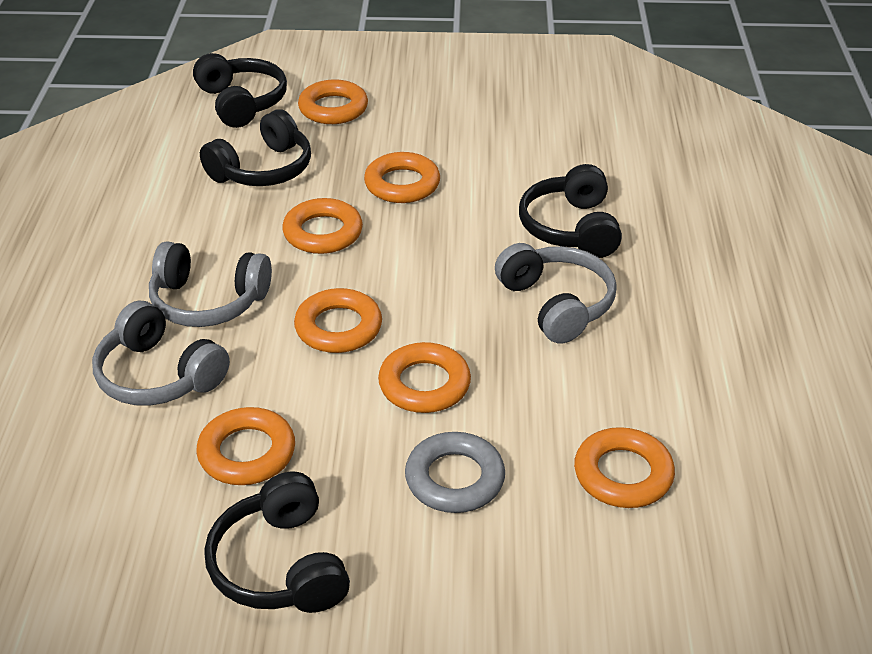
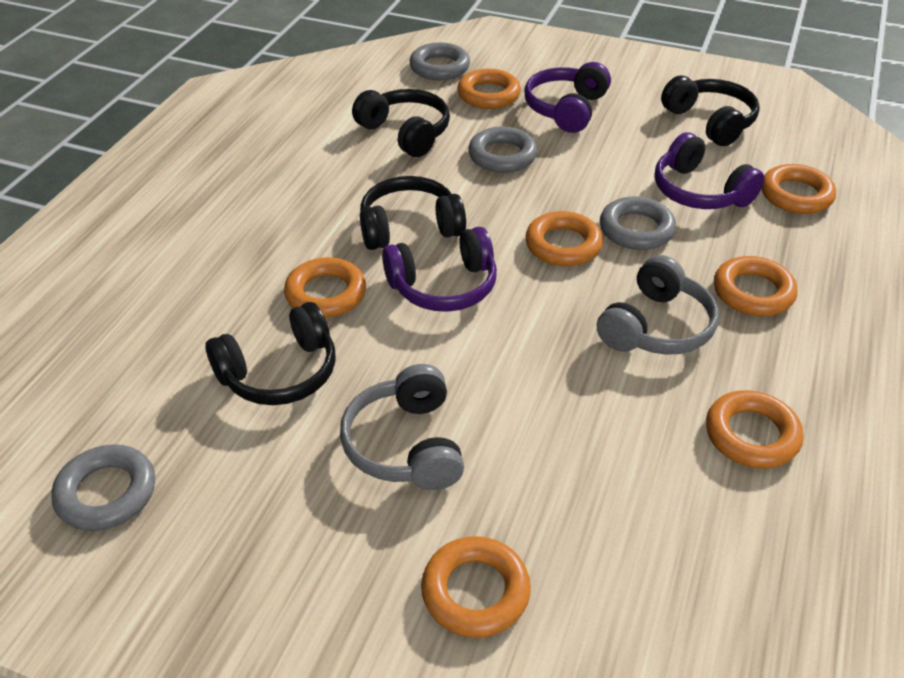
grey headphones: 3 -> 2
grey ring: 1 -> 4
purple headphones: 0 -> 3

